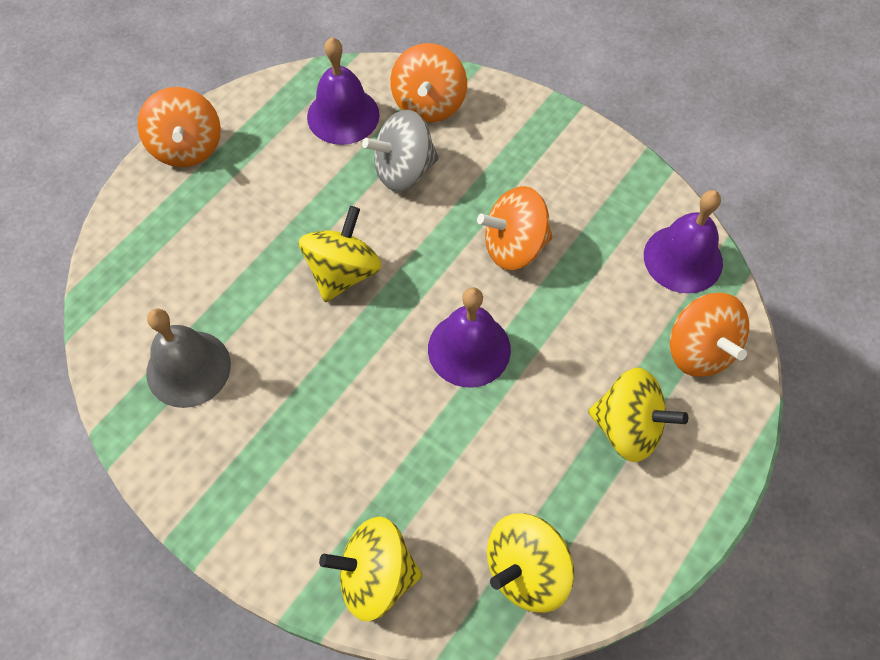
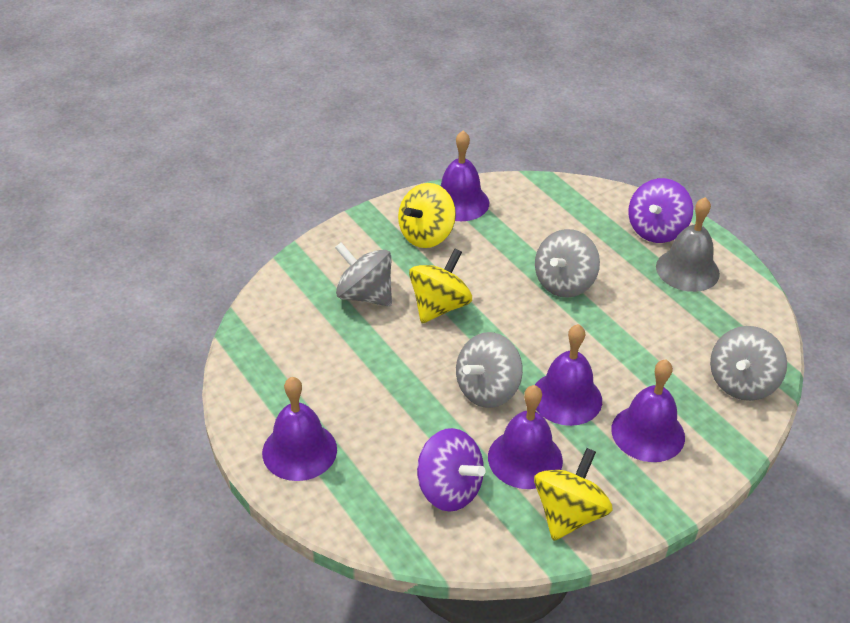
grey spinning top: 1 -> 4
orange spinning top: 4 -> 0
purple bell: 3 -> 5
purple spinning top: 0 -> 2
yellow spinning top: 4 -> 3

